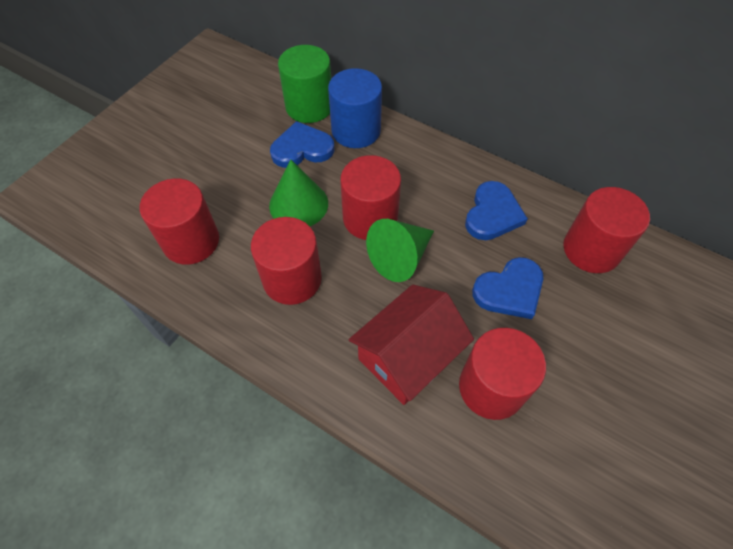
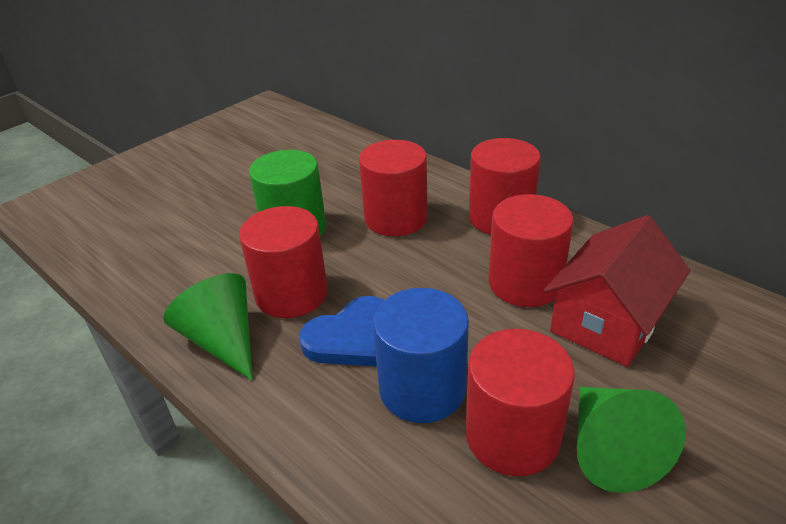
blue heart: 3 -> 1

